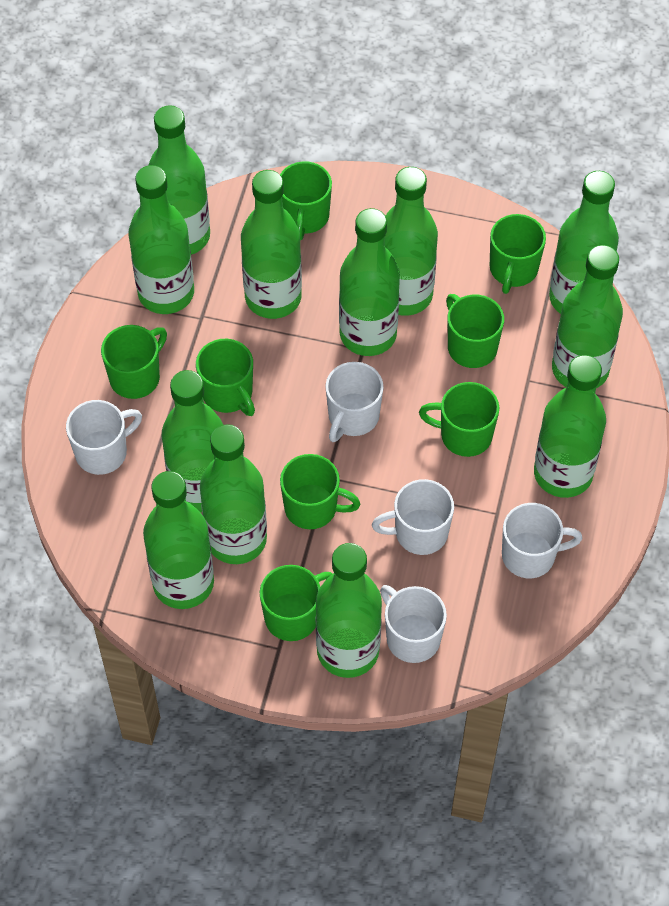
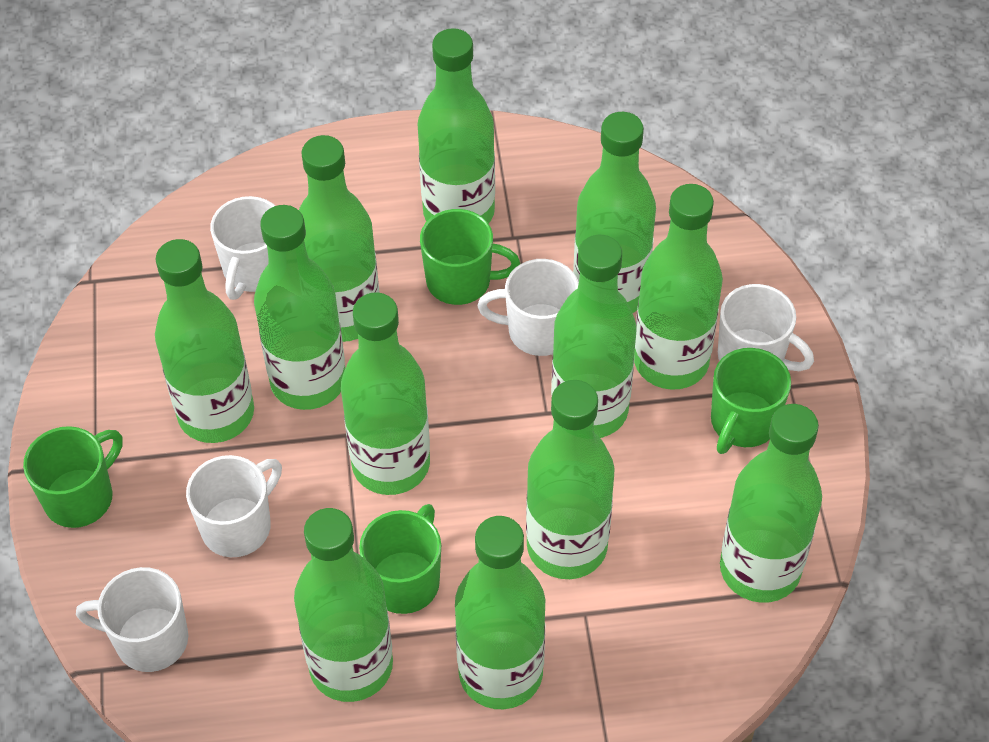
green mug: 8 -> 4

